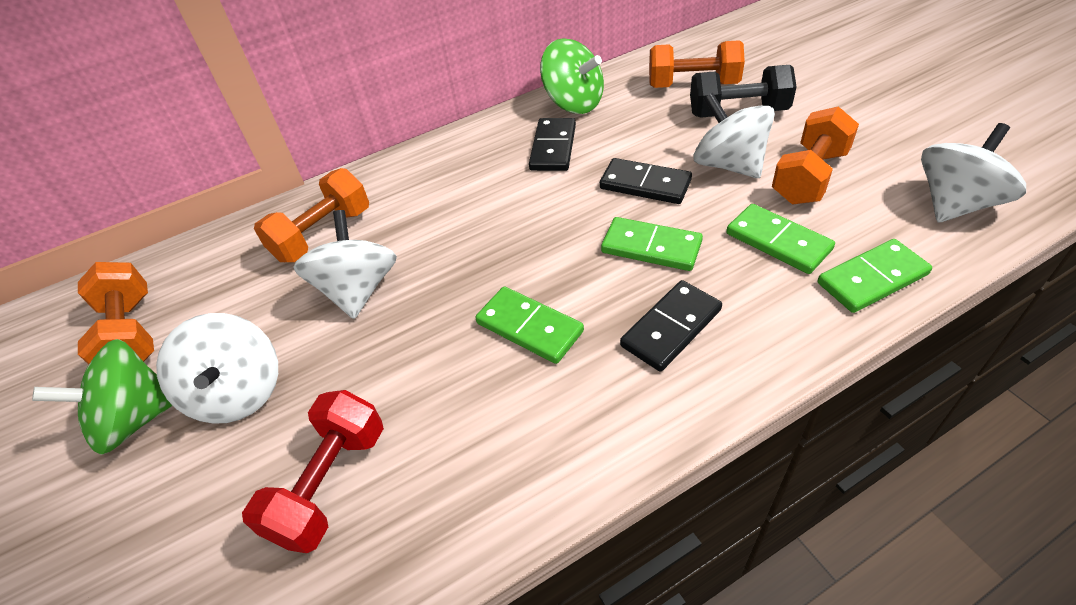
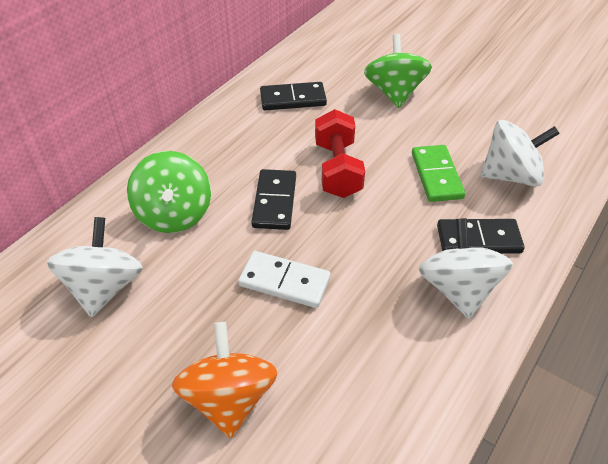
black dumbbell: 1 -> 0
green domino: 4 -> 1
orange dumbbell: 4 -> 0
orange spinning top: 0 -> 1
white domino: 0 -> 1
white spinning top: 4 -> 3

